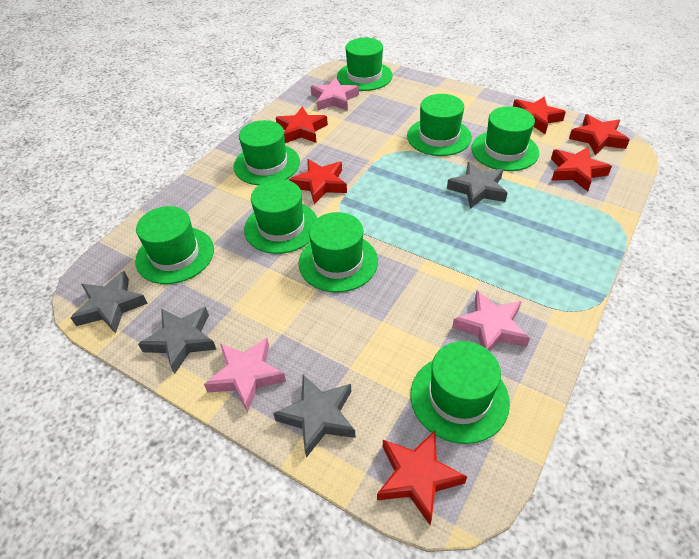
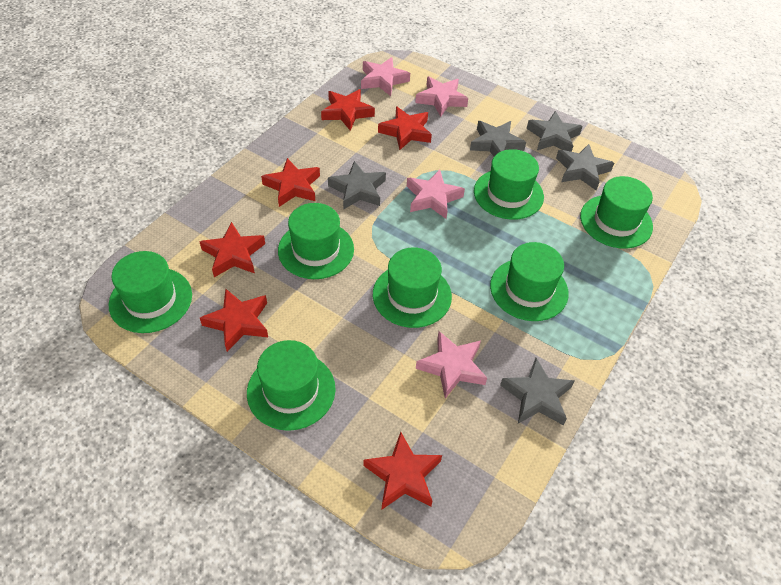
green hat: 8 -> 7
grey star: 4 -> 5
pink star: 3 -> 4

